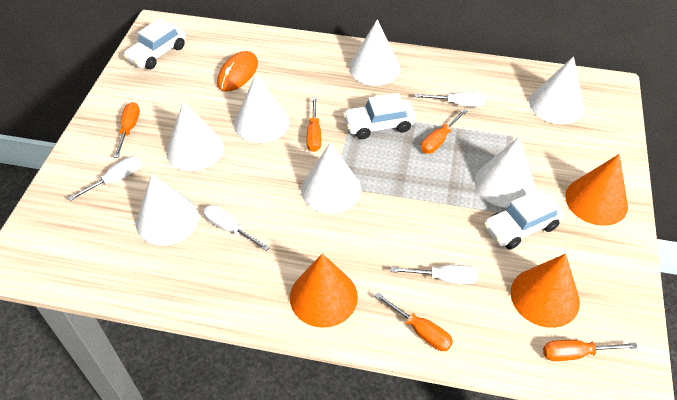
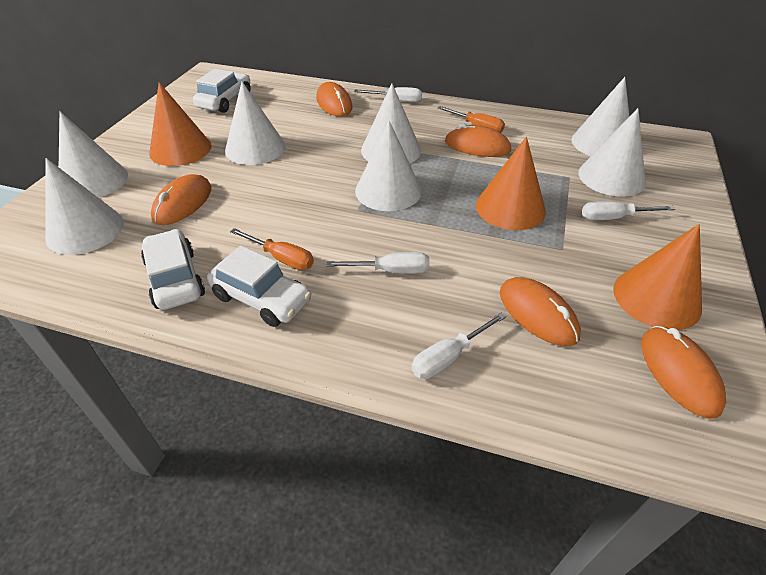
orange mouse: 1 -> 5
orange screwdriver: 5 -> 2

